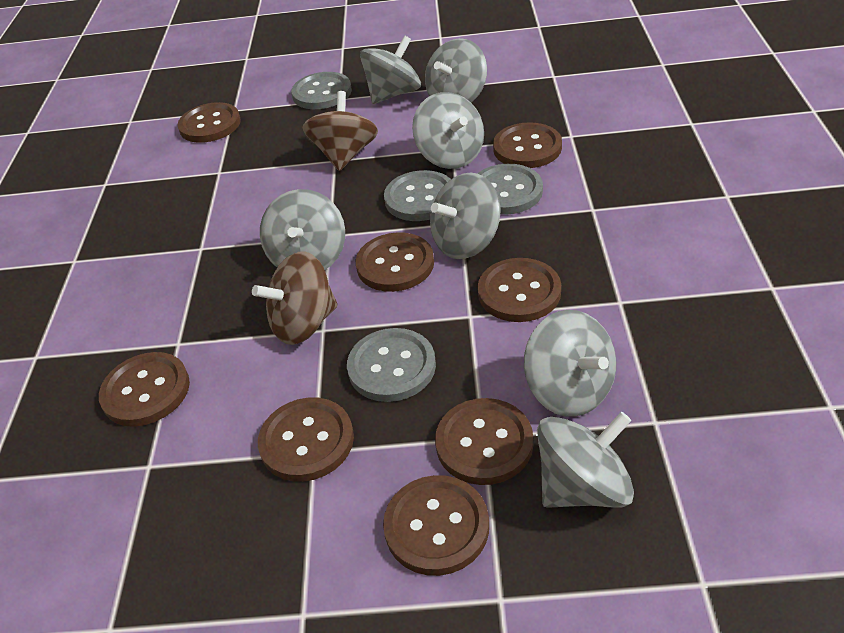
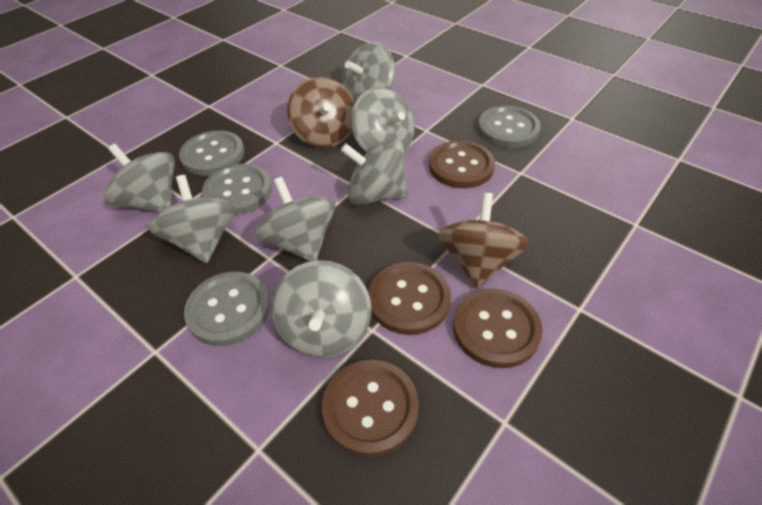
brown button: 8 -> 4

